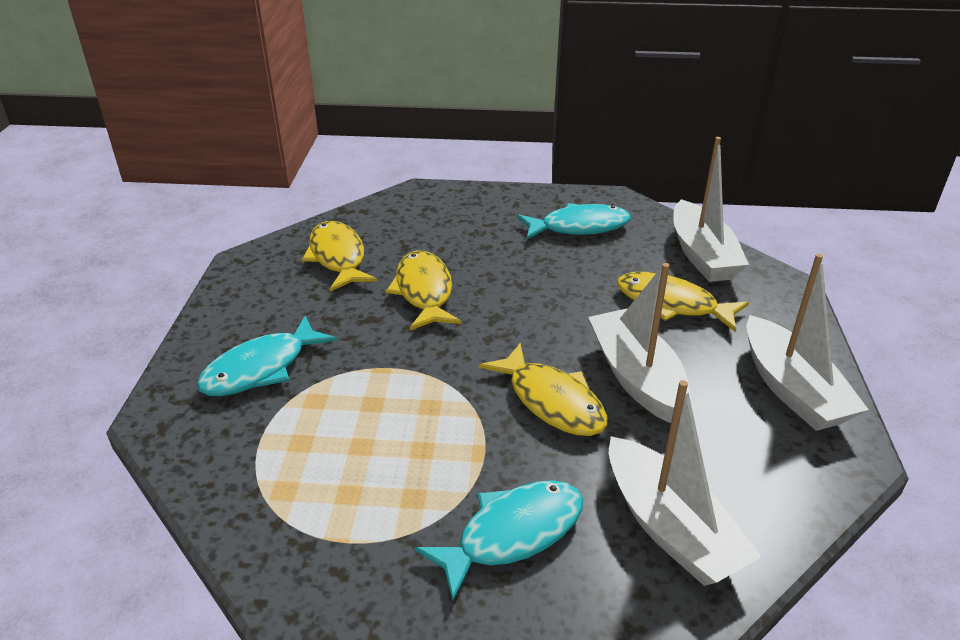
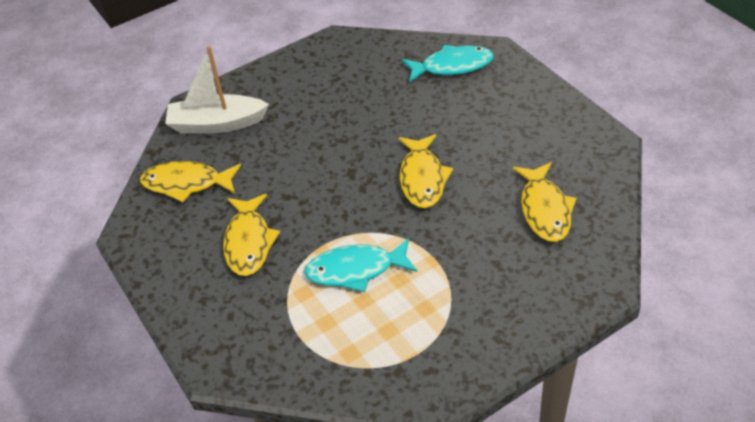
turquoise fish: 3 -> 2
white boat: 4 -> 1

